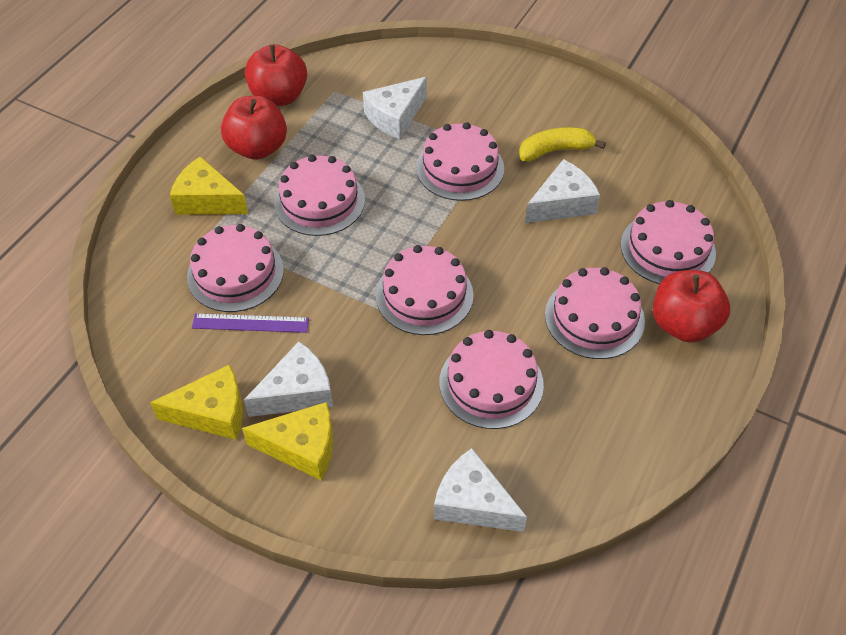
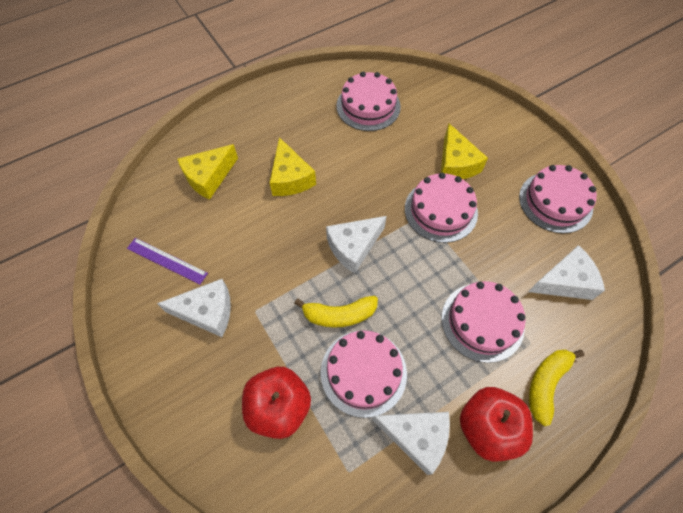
pink cake: 7 -> 5
red apple: 3 -> 2
yellow banana: 1 -> 2

